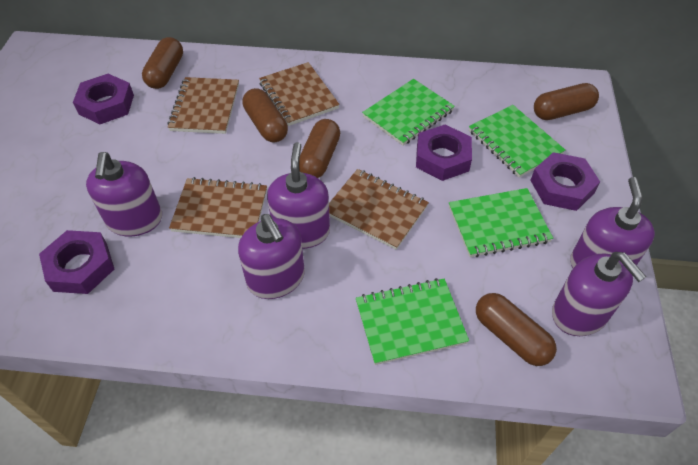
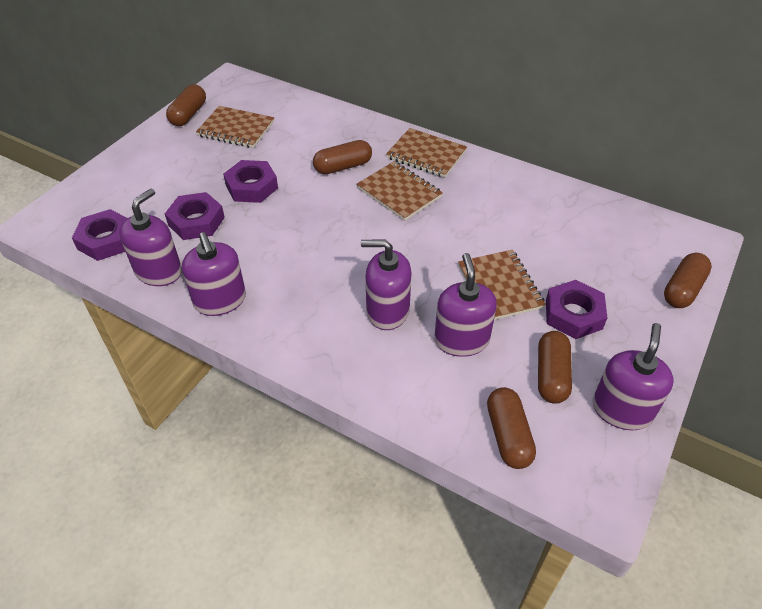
green notebook: 4 -> 0

